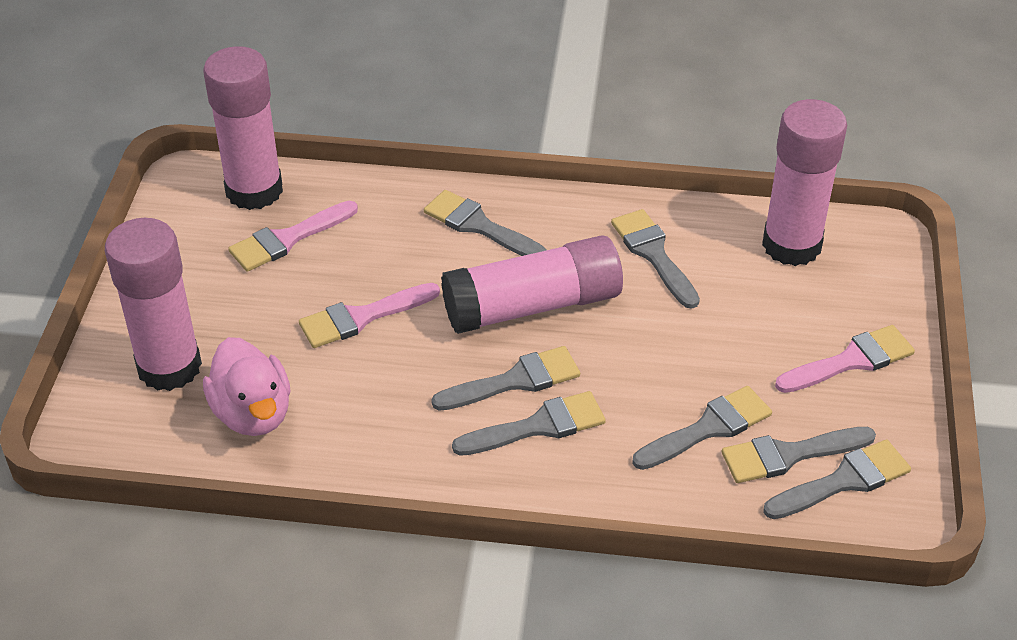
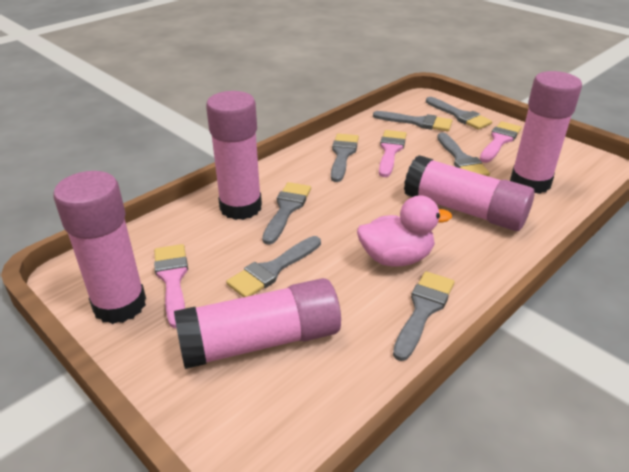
pink glue stick: 4 -> 5

